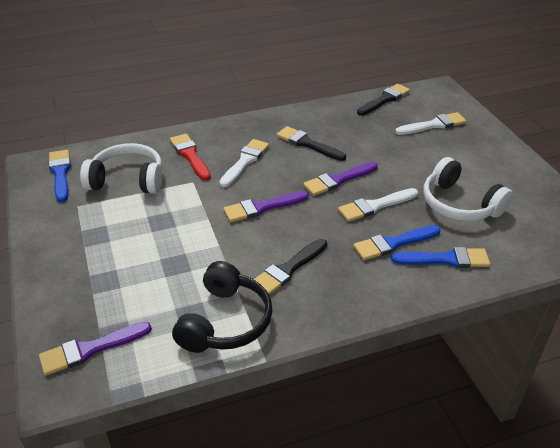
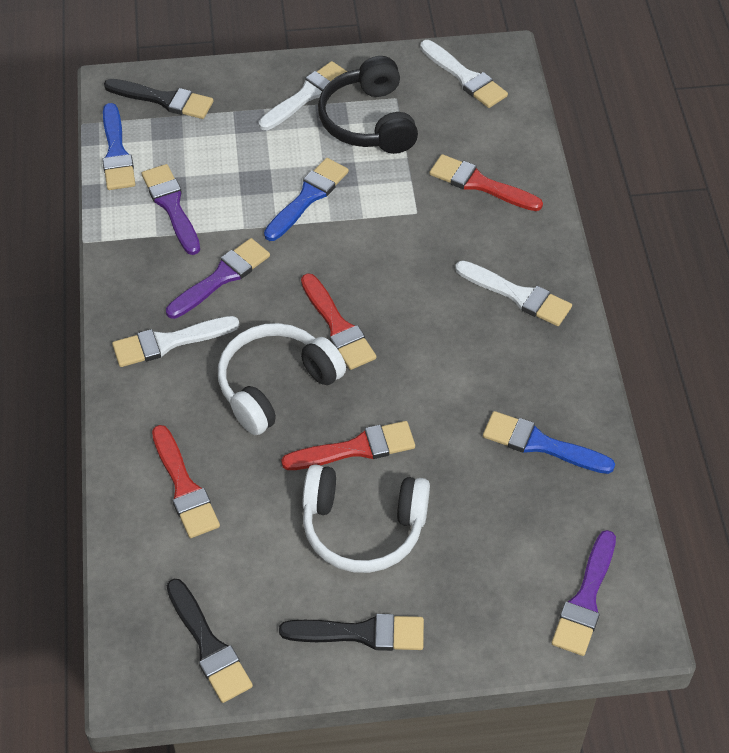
red brush: 1 -> 4
white brush: 3 -> 4

